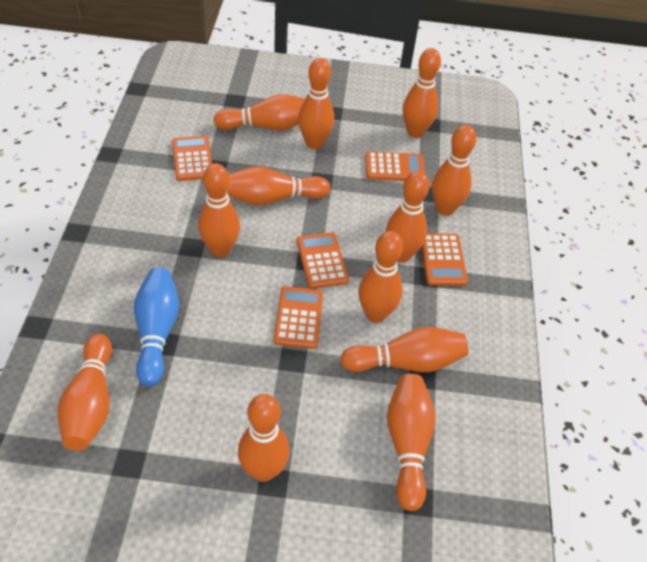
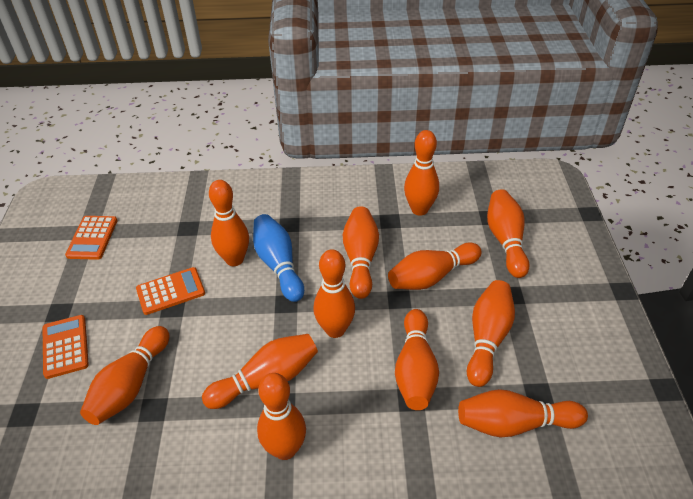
orange calculator: 5 -> 3

